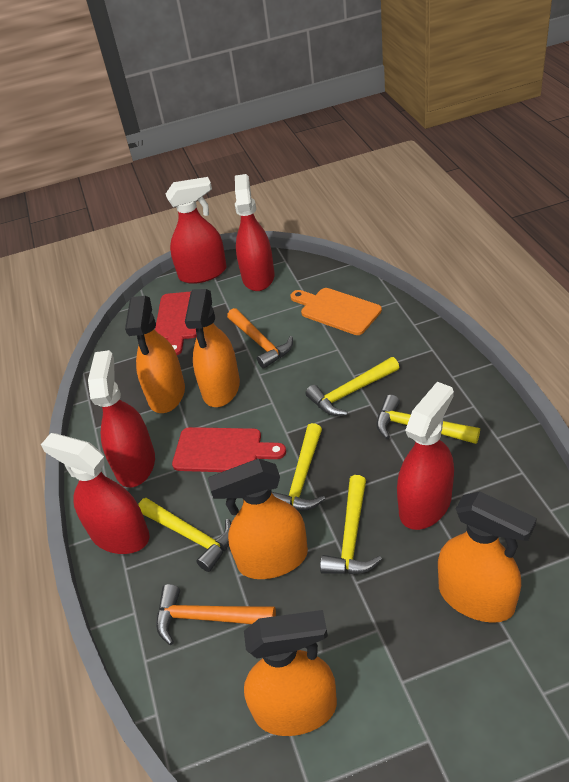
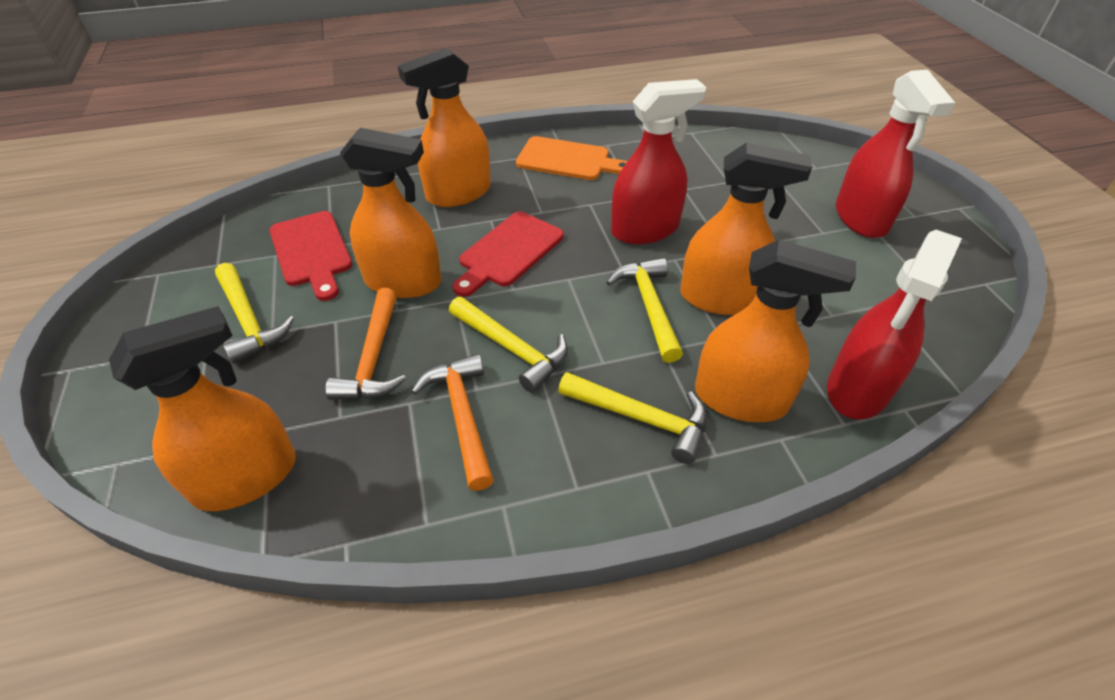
red spray bottle: 5 -> 3
yellow hammer: 5 -> 4

